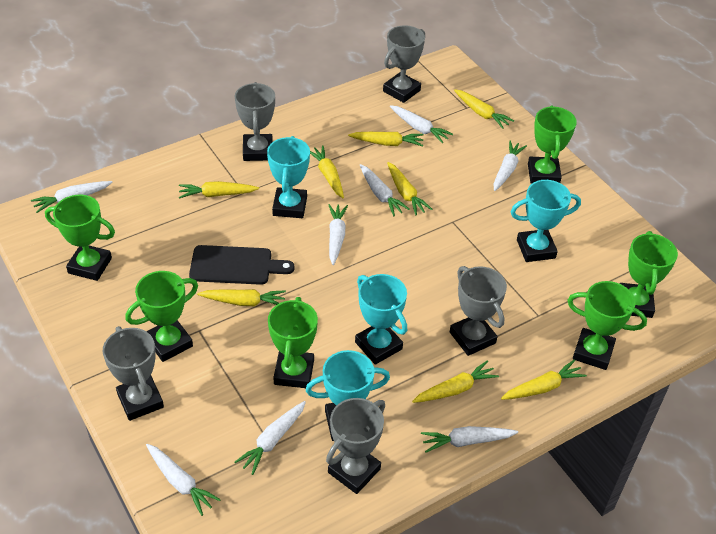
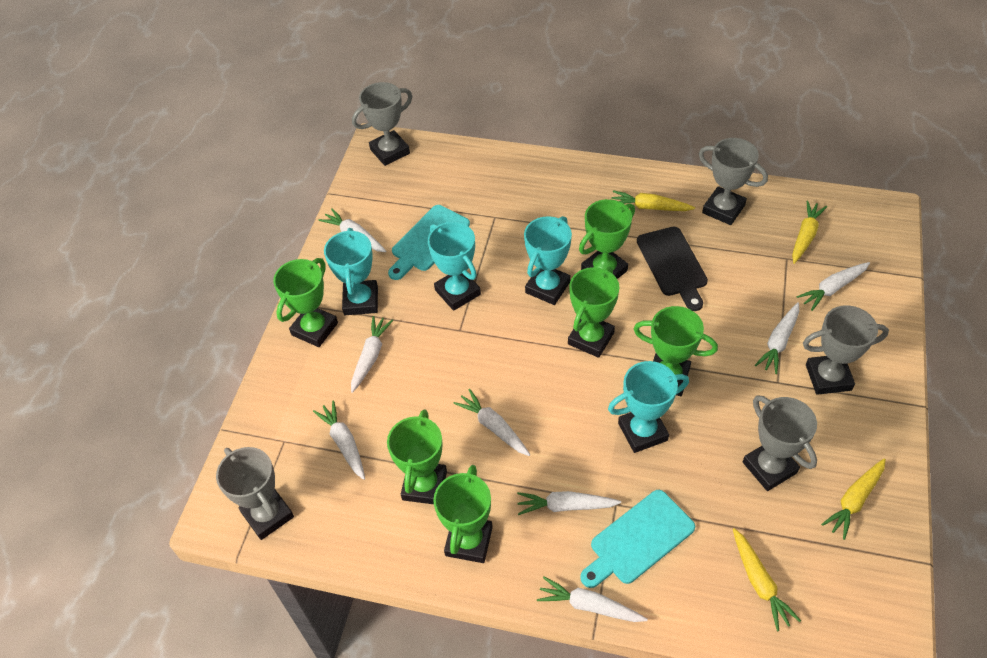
turquoise cutting board: 0 -> 2
yellow carrot: 8 -> 4

